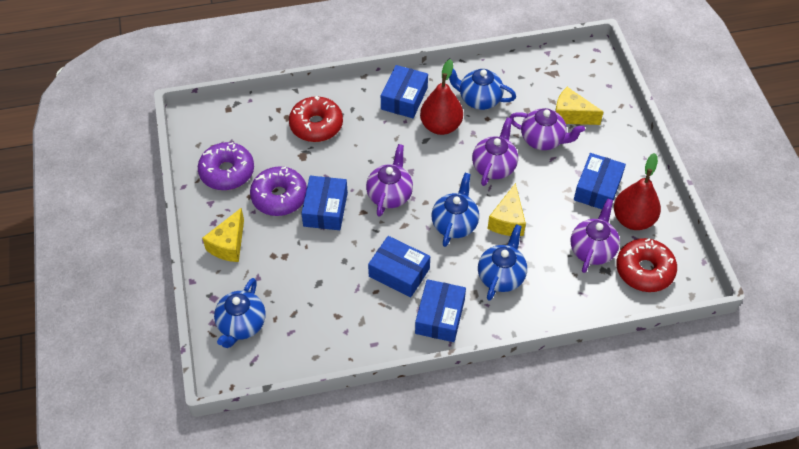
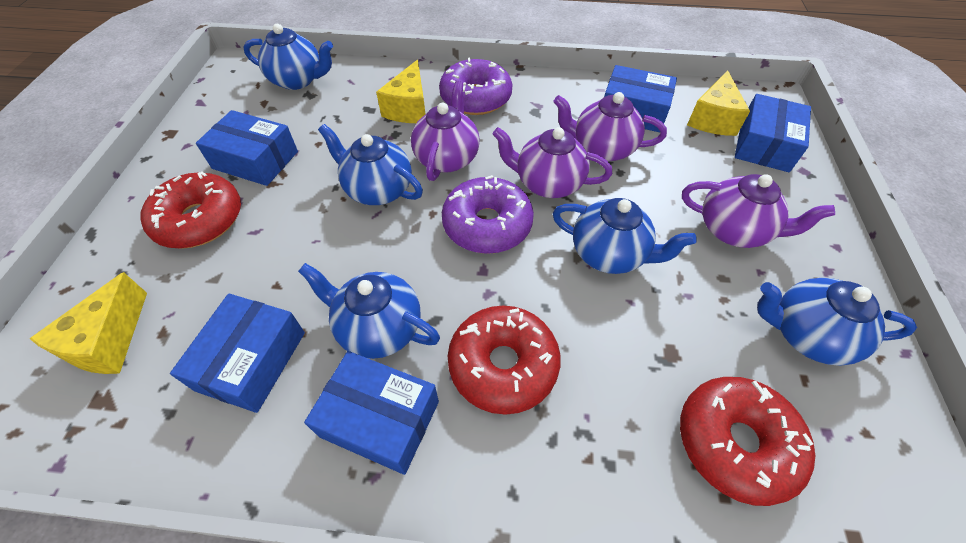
blue teapot: 4 -> 5
red donut: 2 -> 3
red pear: 2 -> 0

